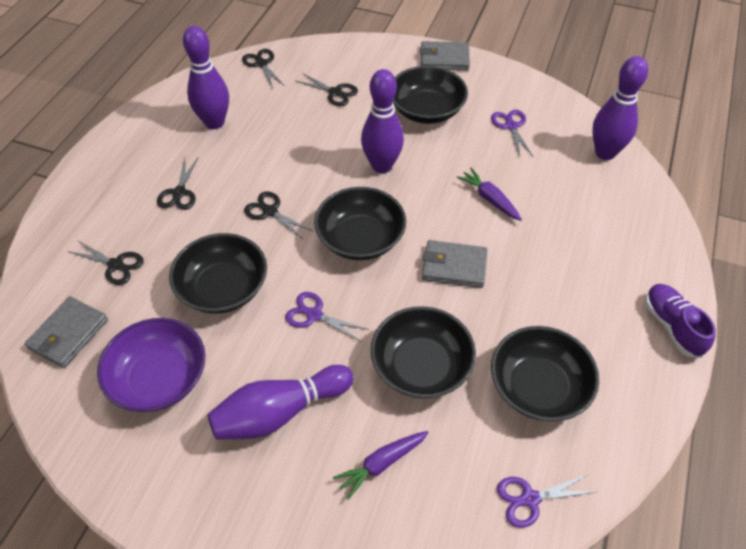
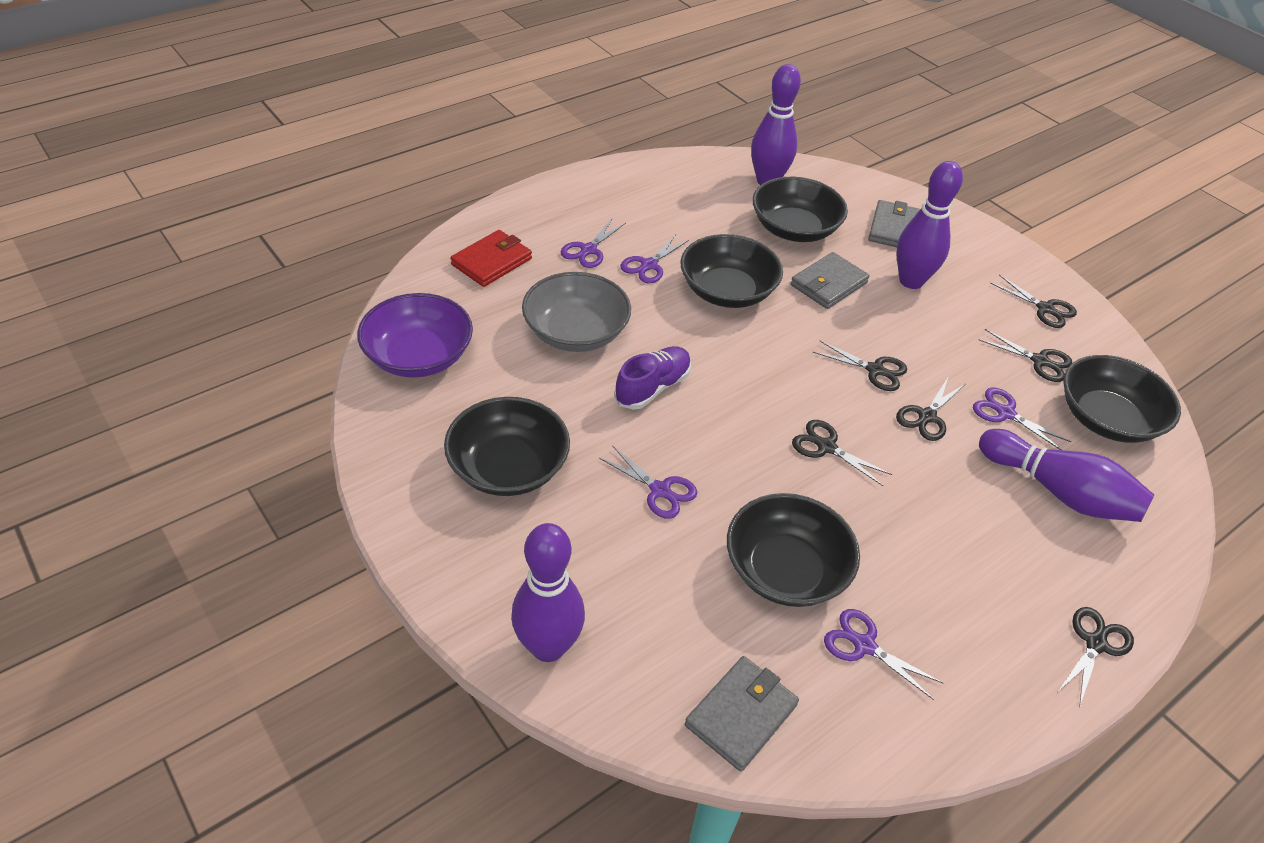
black scissors: 5 -> 6
grey bowl: 0 -> 1
purple carrot: 2 -> 0
purple scissors: 3 -> 5
red wallet: 0 -> 1

